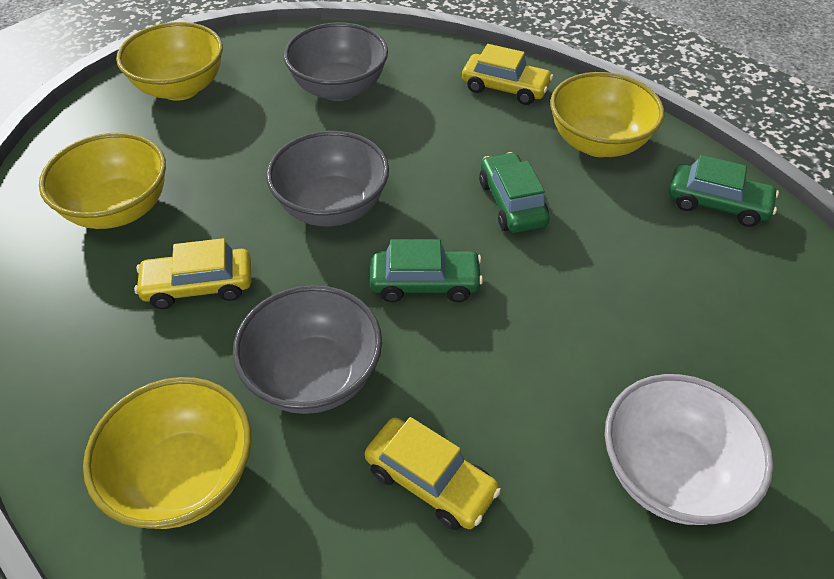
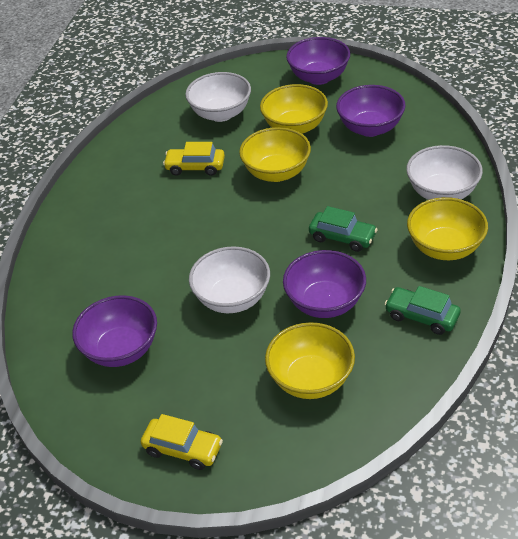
green car: 3 -> 2
grey bowl: 3 -> 0
purple bowl: 0 -> 4
white bowl: 1 -> 3
yellow car: 3 -> 2

